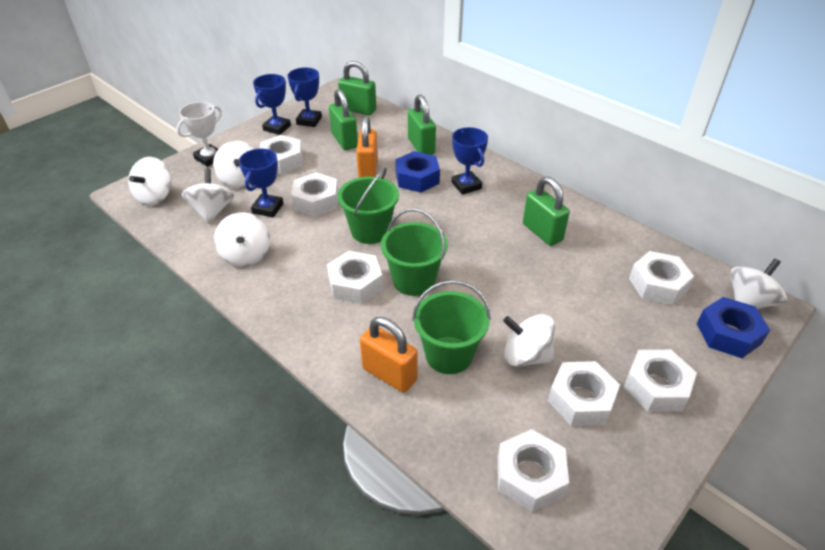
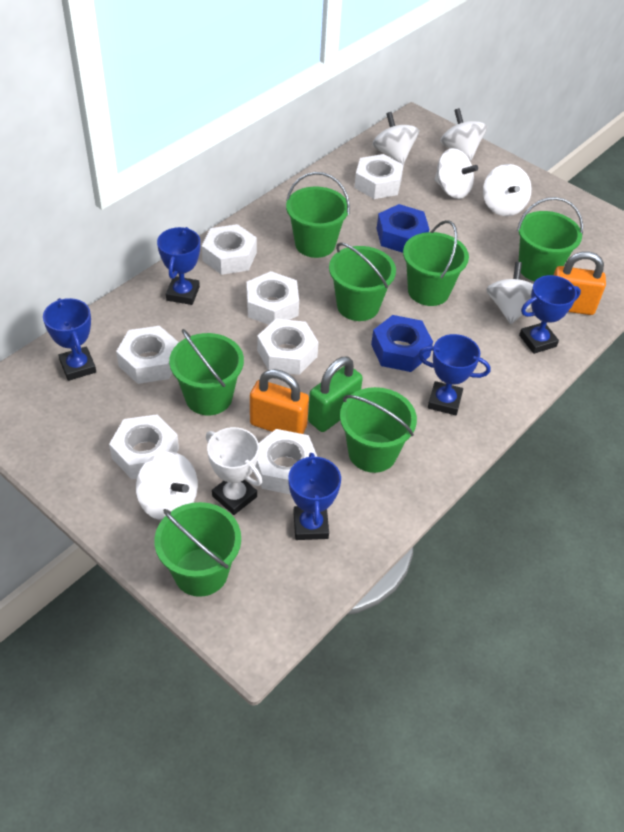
blue trophy: 4 -> 5
green bucket: 3 -> 7
green padlock: 4 -> 1

